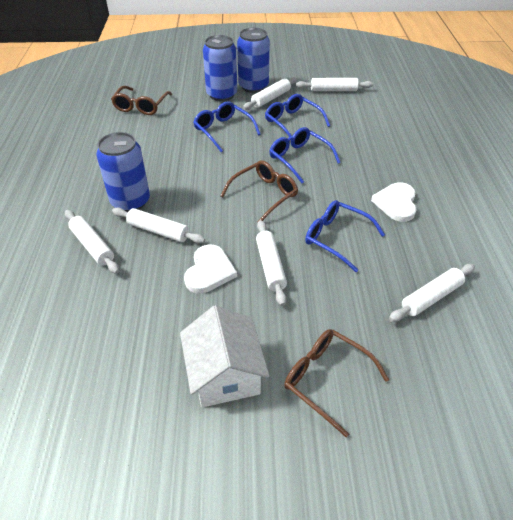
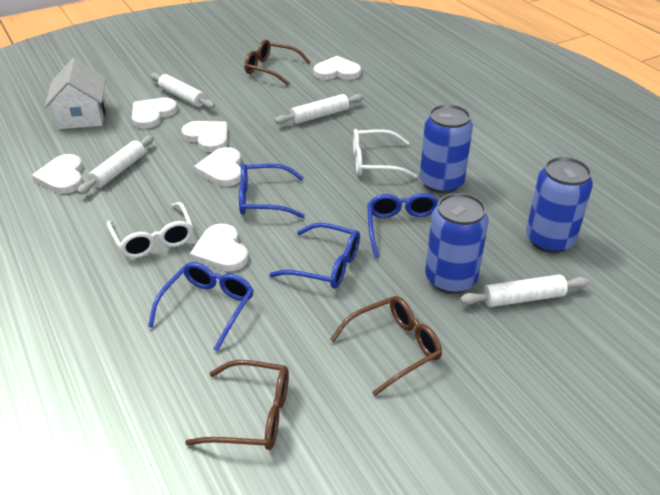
white glasses: 0 -> 2
white heart: 2 -> 6
white rolling pin: 6 -> 4

